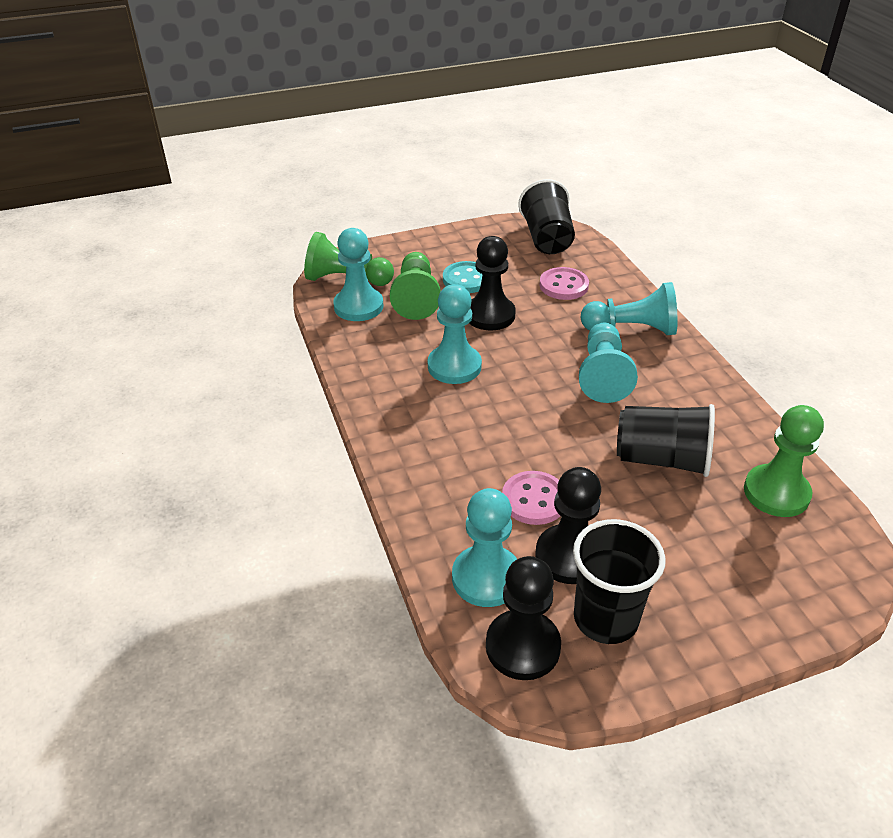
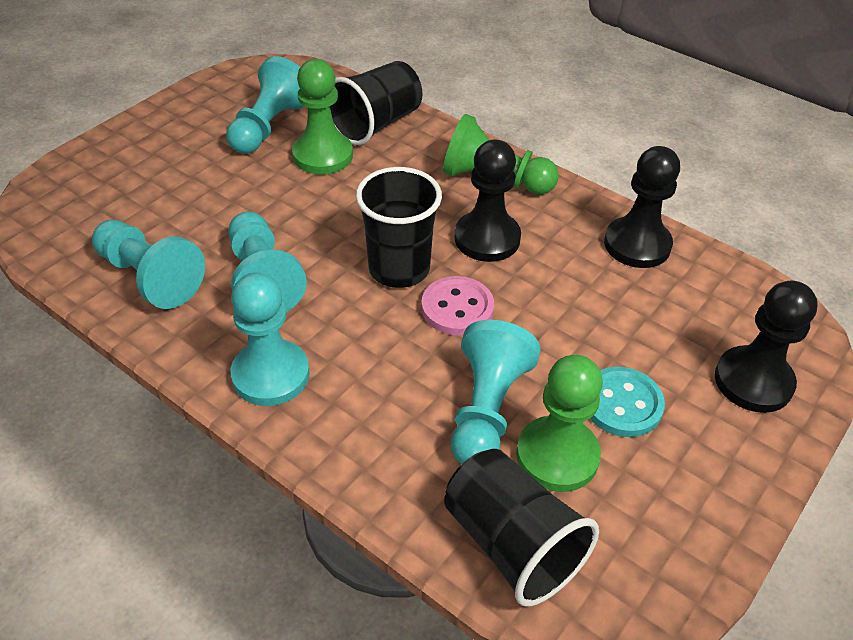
pink button: 2 -> 1

